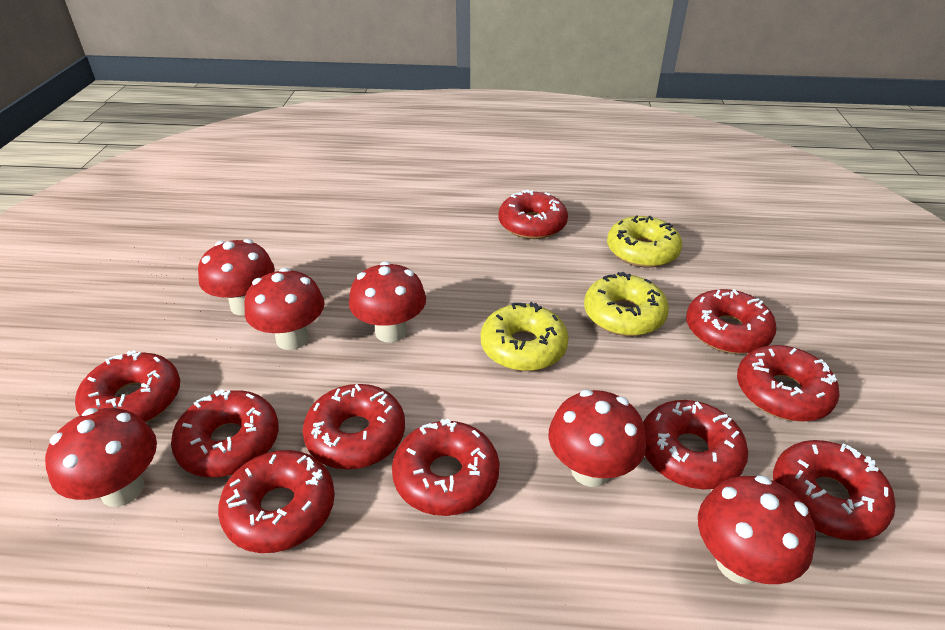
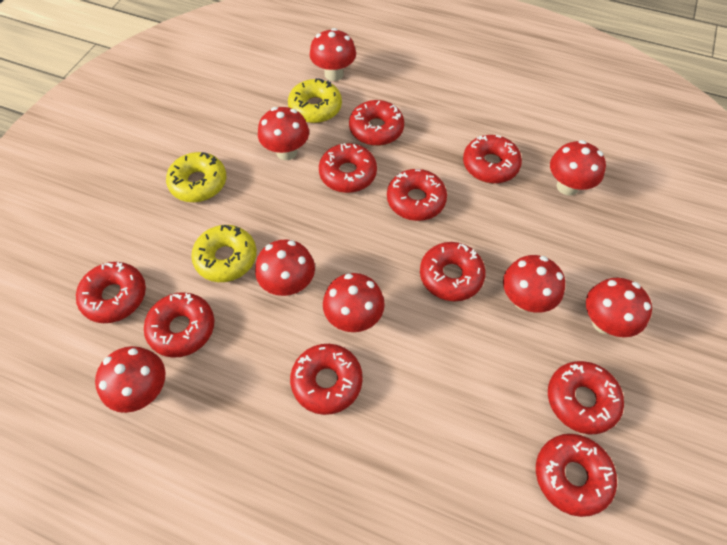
red mushroom: 6 -> 8

